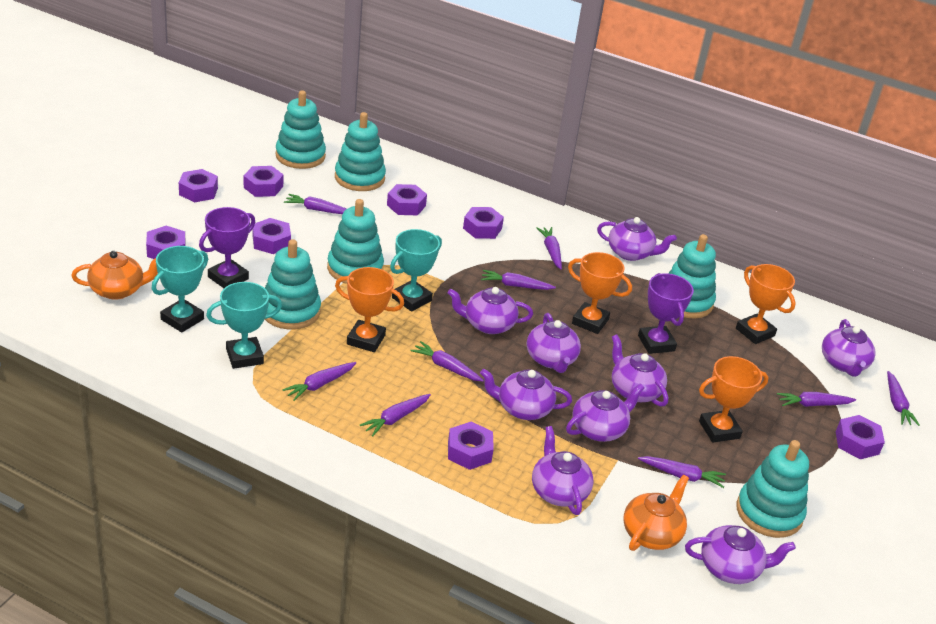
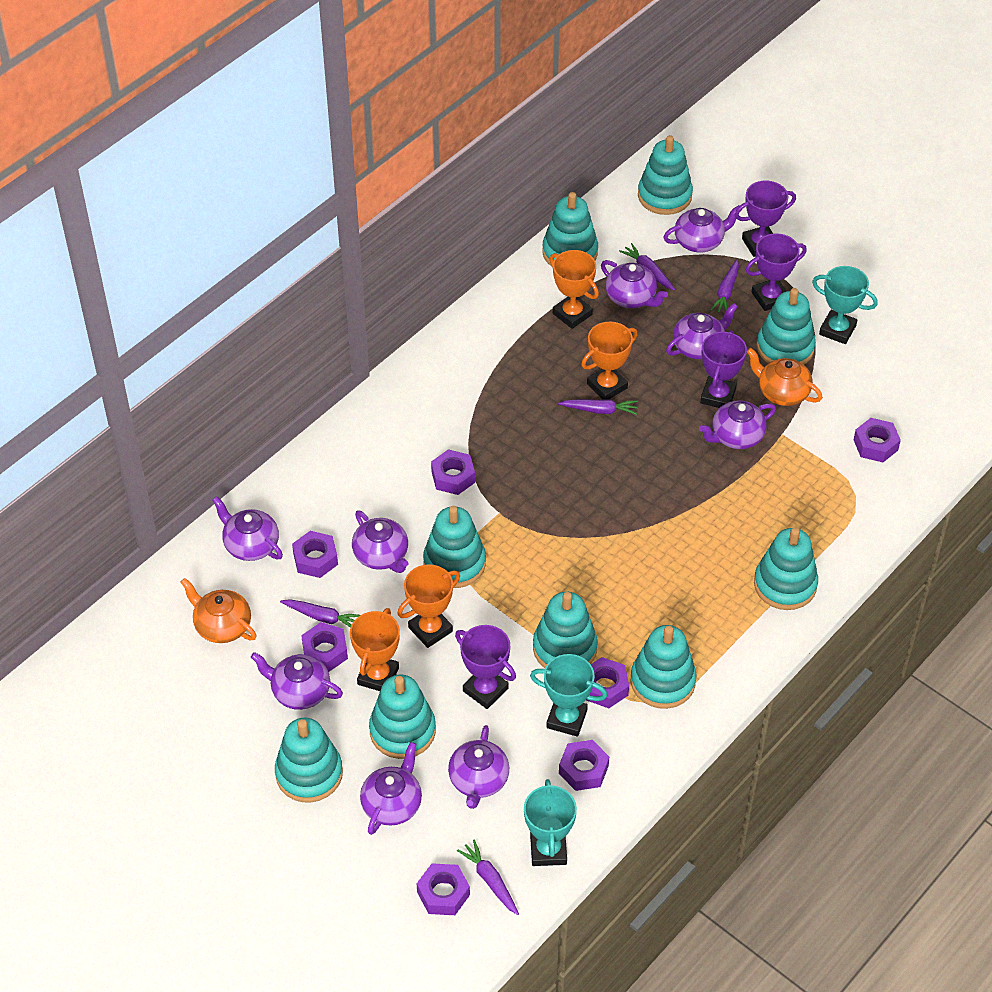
purple carrot: 9 -> 5
purple nut: 8 -> 7
purple trophy: 2 -> 4
turquoise stacking toy: 6 -> 9

